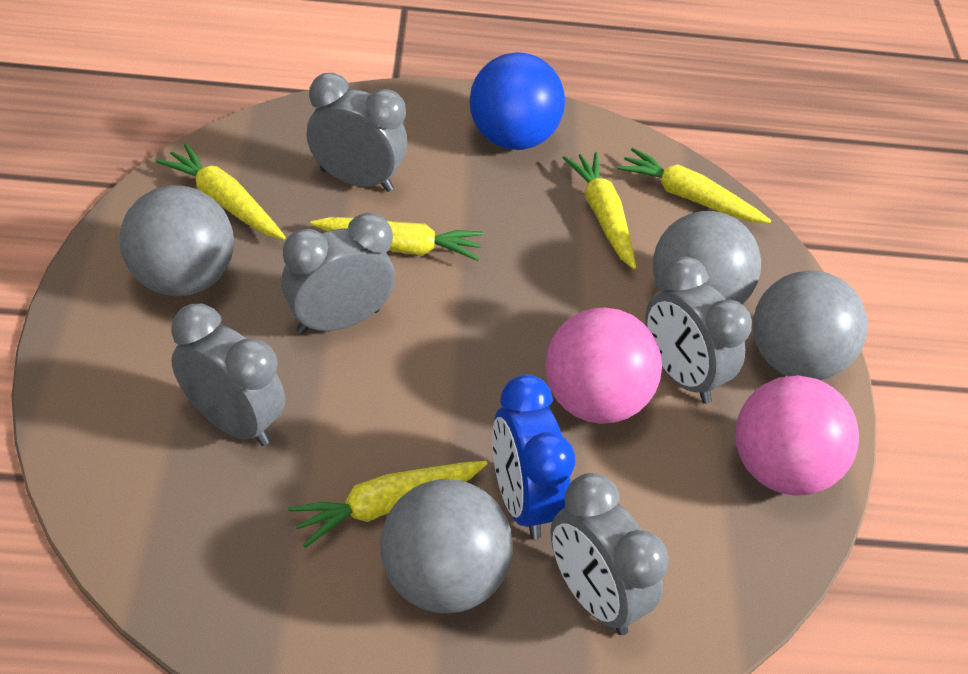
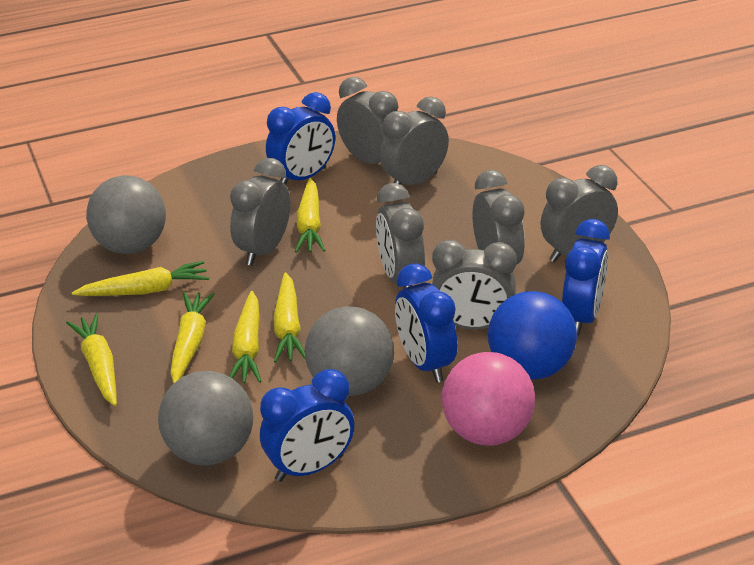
blue clock: 1 -> 4
grey ball: 4 -> 3
grey clock: 5 -> 7
pink ball: 2 -> 1
yellow carrot: 5 -> 6

